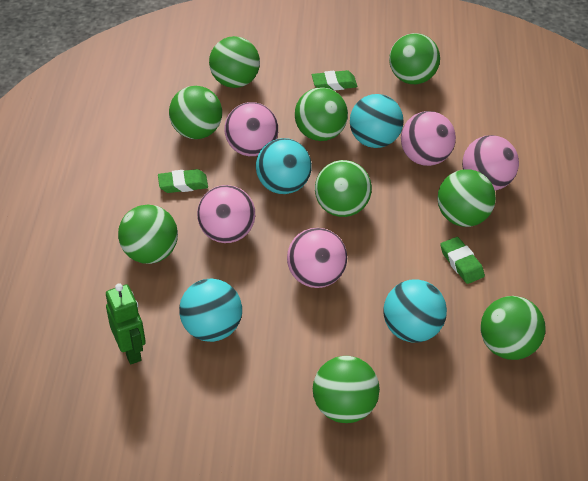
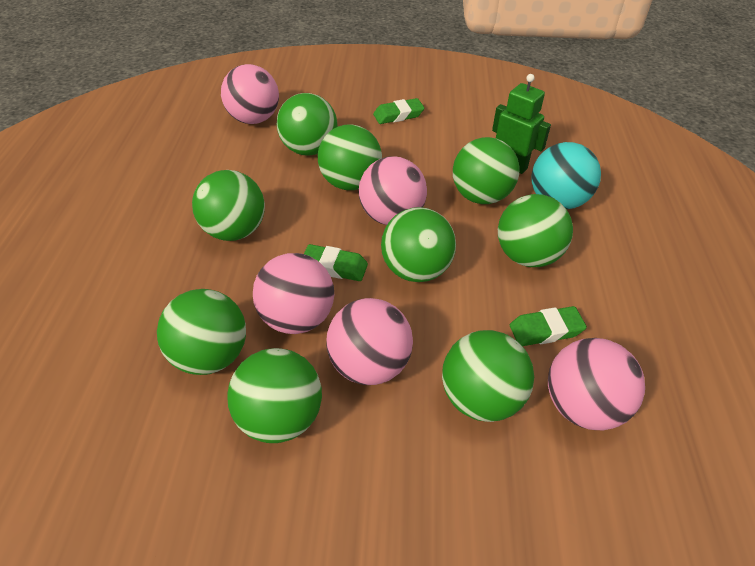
turquoise ball: 4 -> 1

